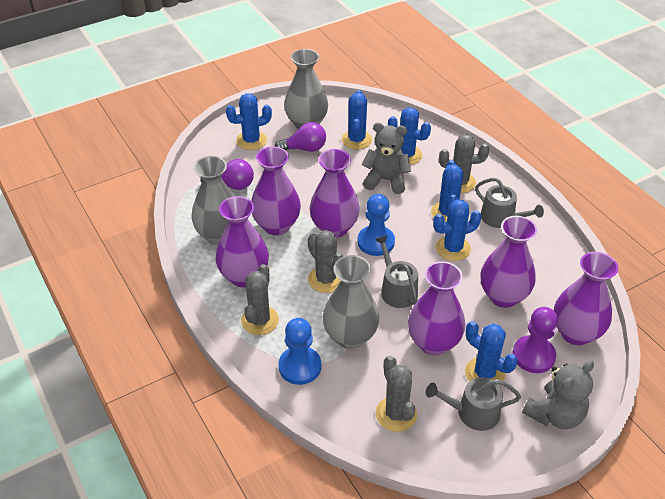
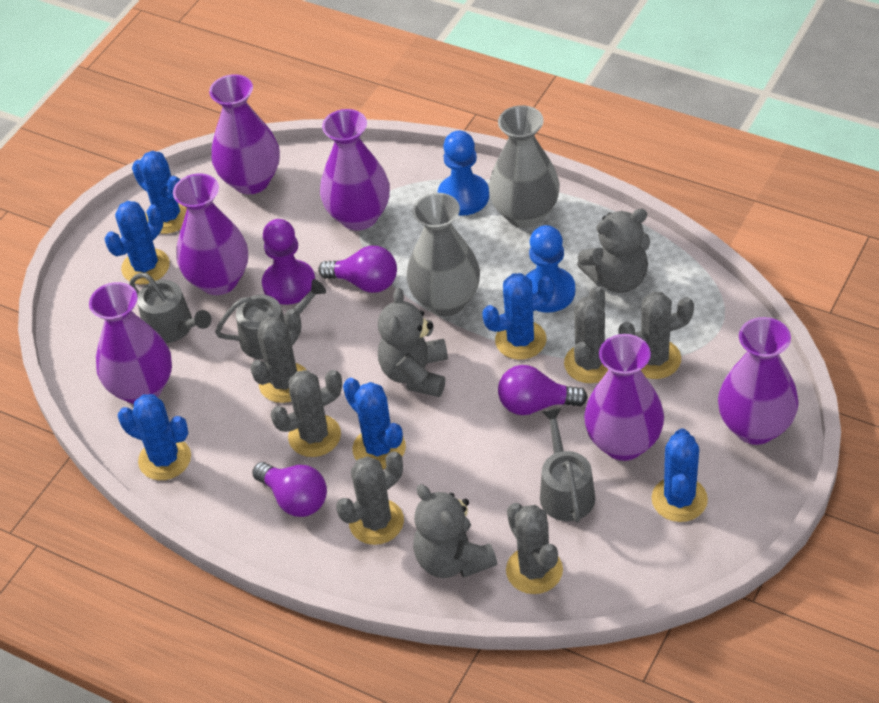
grey cactus: 4 -> 6
grey teddy bear: 2 -> 3
grey vase: 3 -> 2
purple light bulb: 2 -> 3

